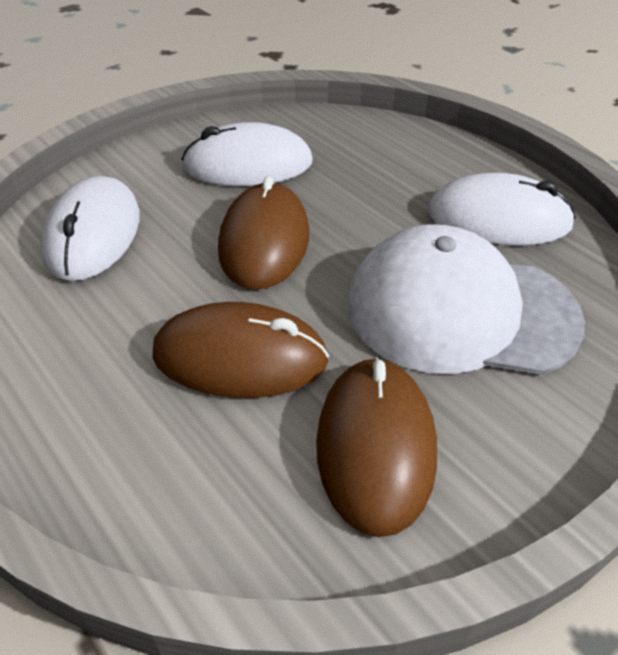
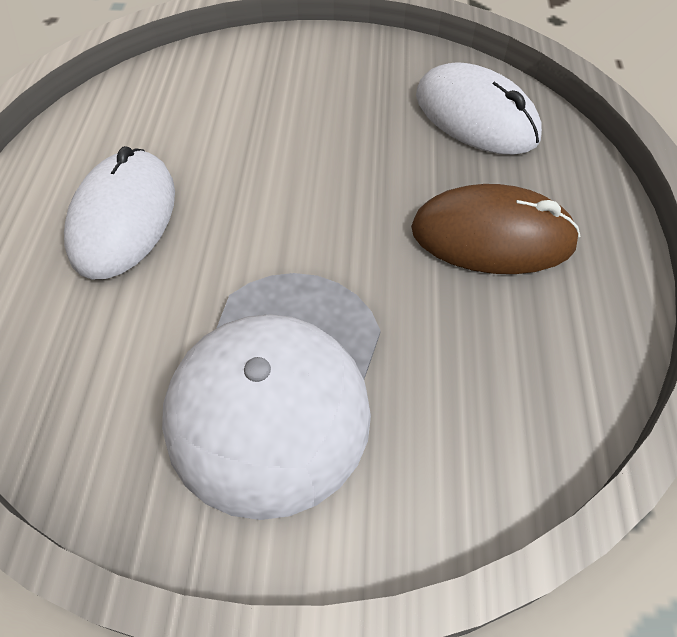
brown mouse: 3 -> 1
white mouse: 3 -> 2

